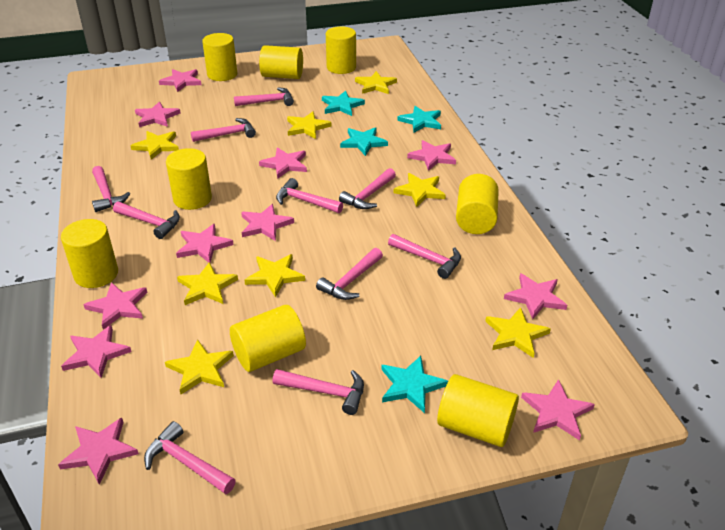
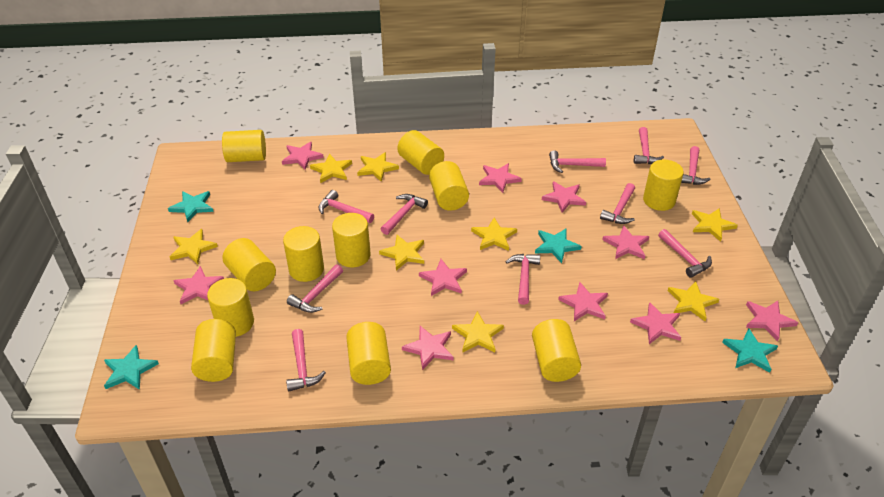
pink star: 11 -> 10
yellow cylinder: 8 -> 11

